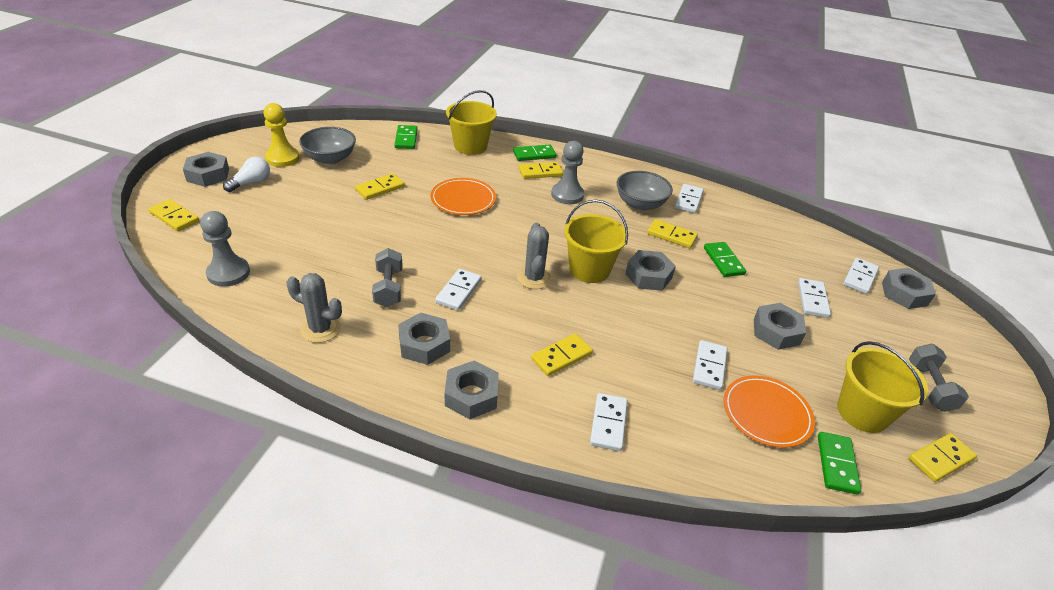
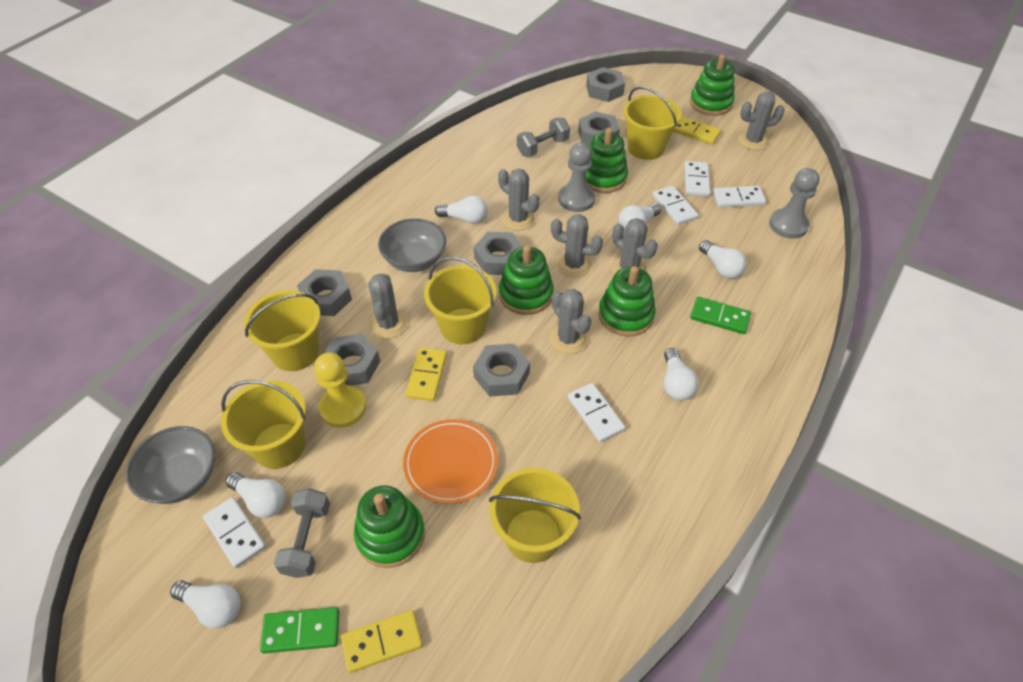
green domino: 4 -> 2
green stacking toy: 0 -> 5
grey cactus: 2 -> 6
orange plate: 2 -> 1
white domino: 6 -> 5
white light bulb: 1 -> 6
yellow bucket: 3 -> 5
yellow domino: 6 -> 3

